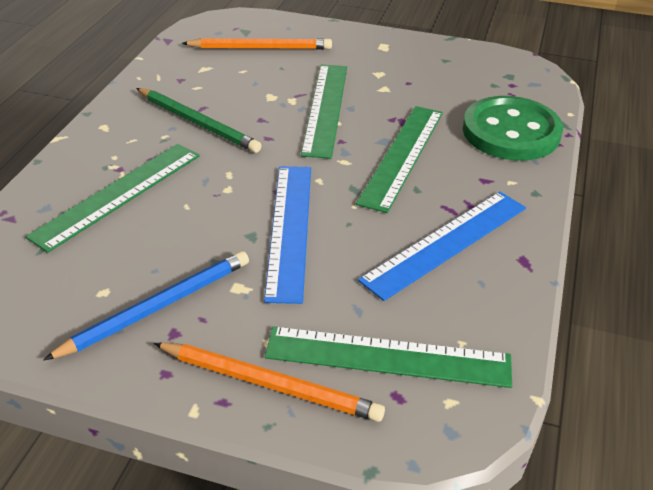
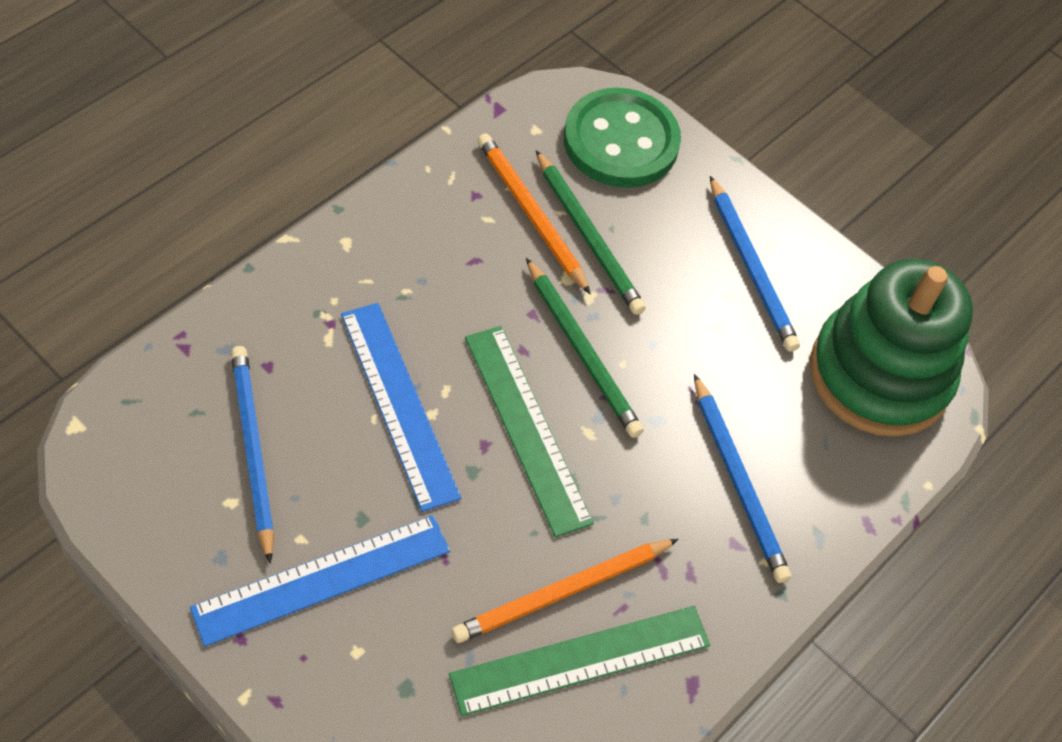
blue pencil: 1 -> 3
green pencil: 1 -> 2
green ruler: 4 -> 2
green stacking toy: 0 -> 1

